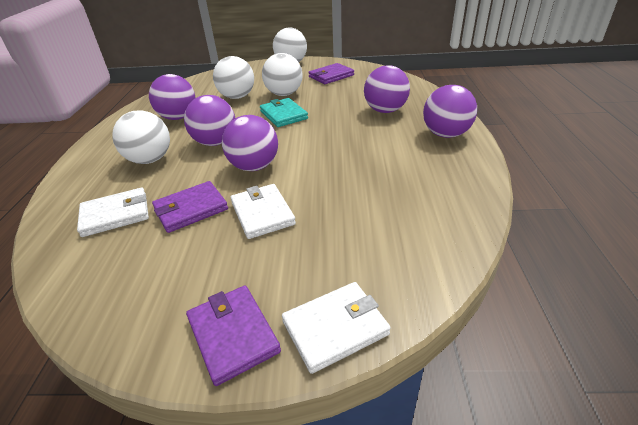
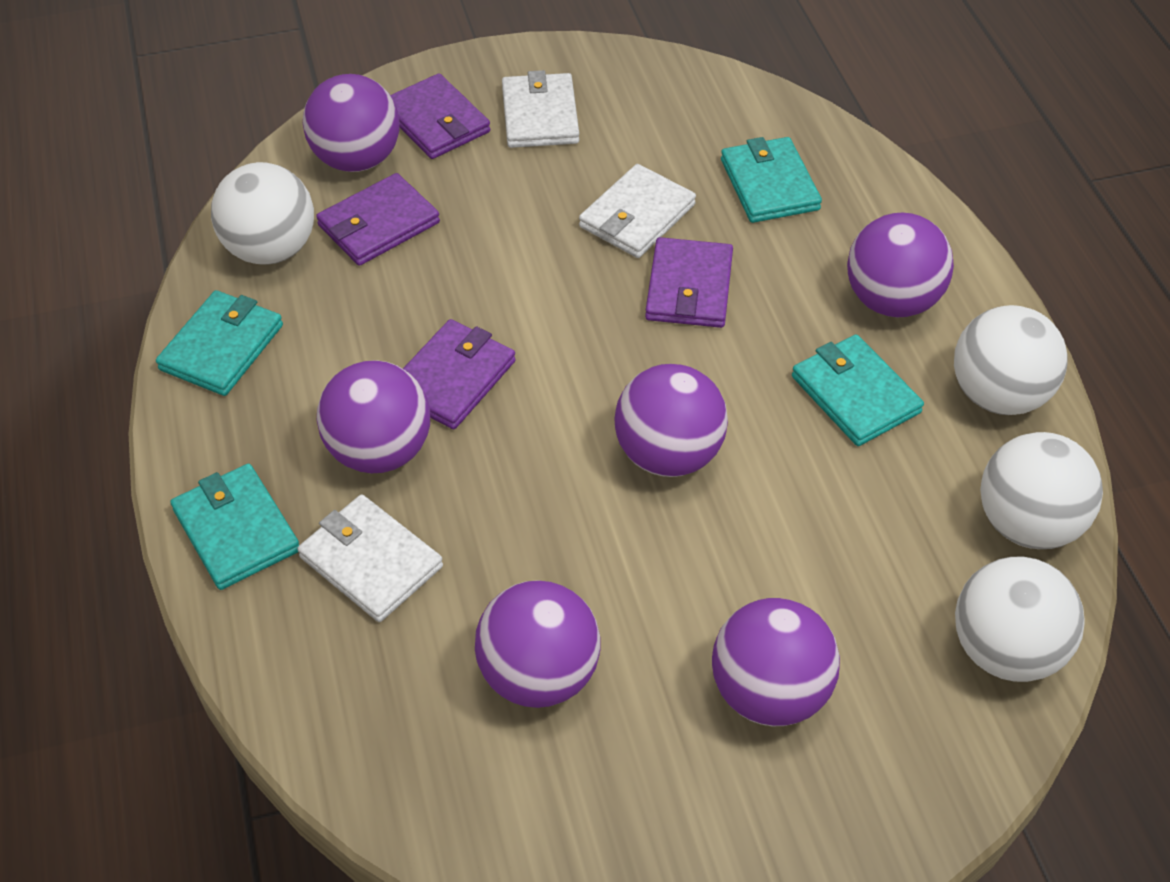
purple ball: 5 -> 6
purple wallet: 3 -> 4
turquoise wallet: 1 -> 4

